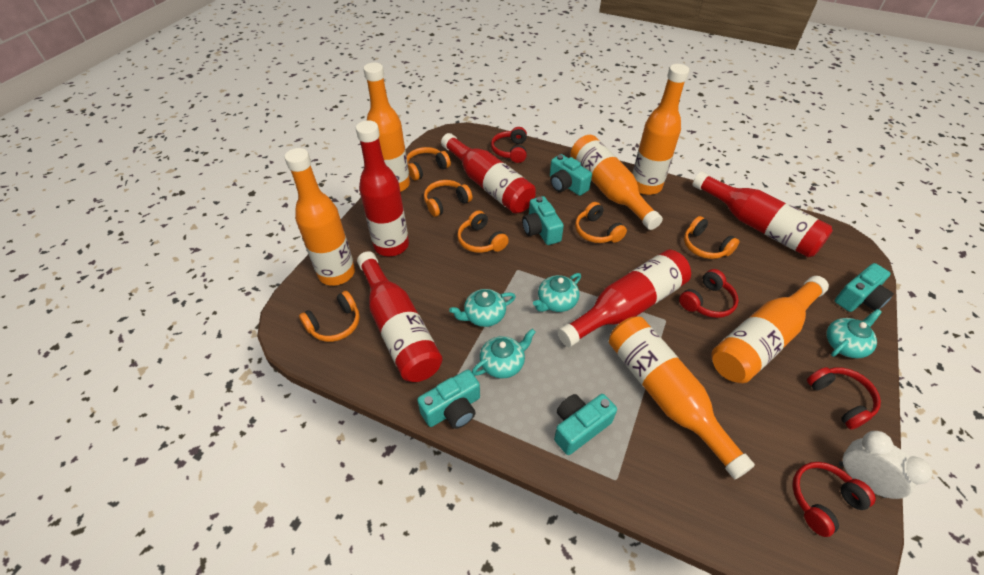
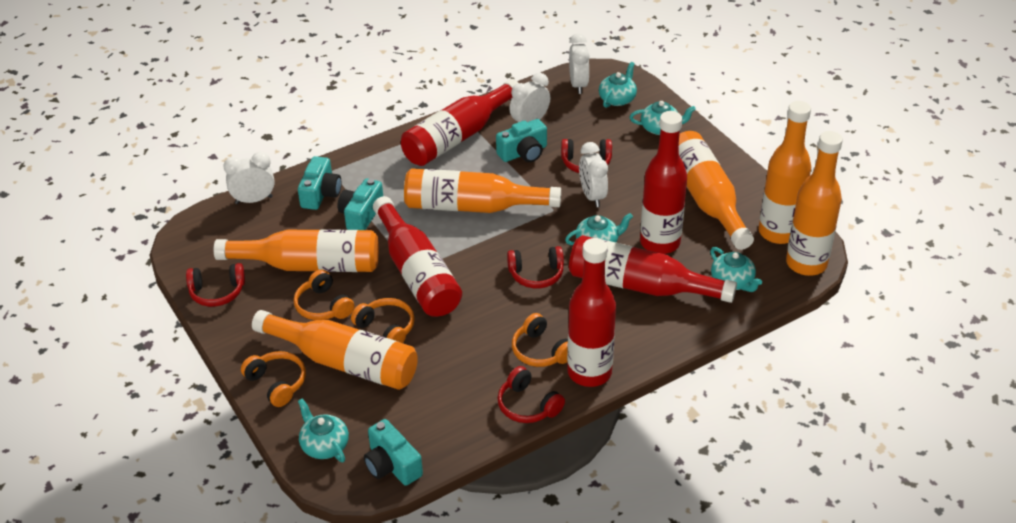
orange headphones: 6 -> 4
turquoise camera: 5 -> 4
turquoise teapot: 4 -> 5
white clock: 1 -> 4

